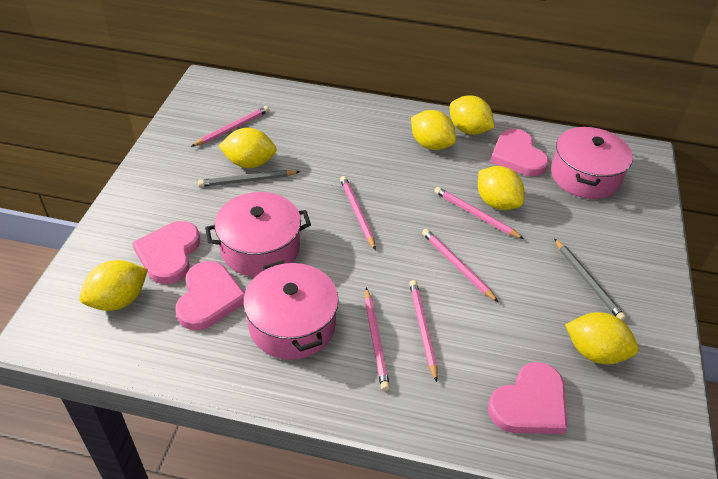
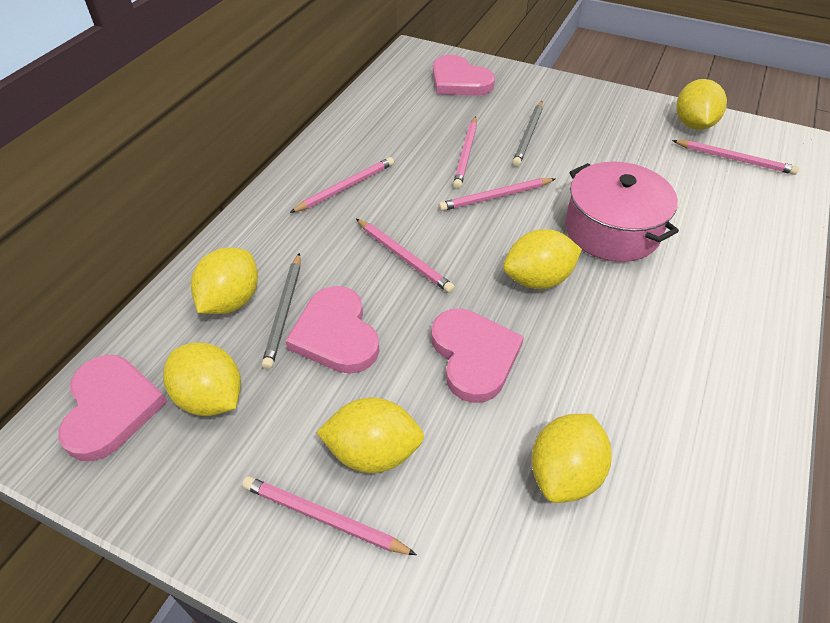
pink pot: 3 -> 1

